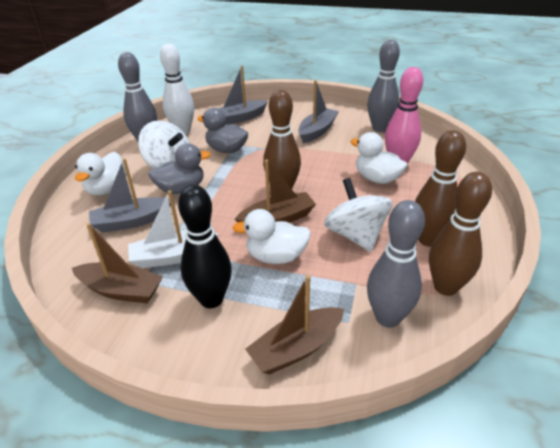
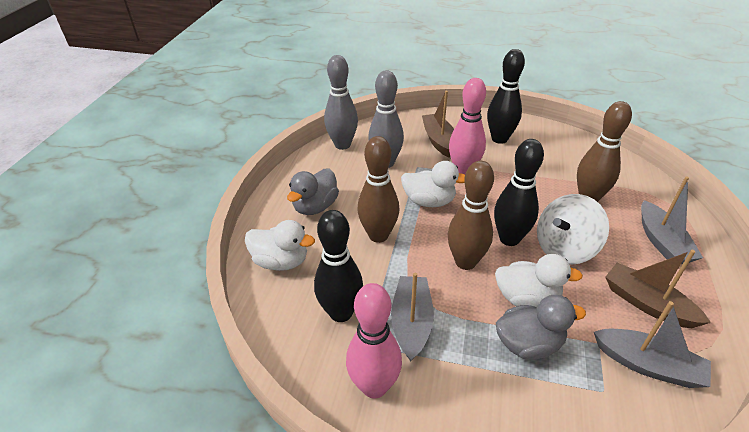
black bowling pin: 1 -> 3
brown boat: 3 -> 2
grey bowling pin: 3 -> 2
pink bowling pin: 1 -> 2
white boat: 1 -> 0
white bowling pin: 1 -> 0
white spinning top: 2 -> 1

